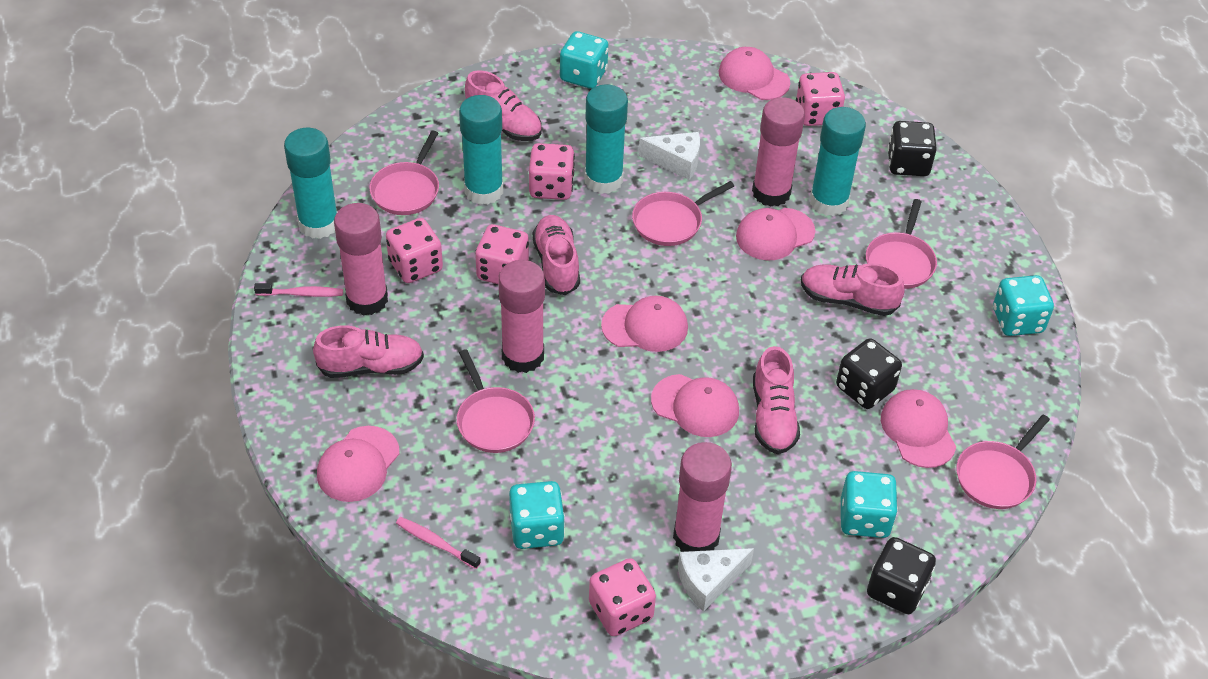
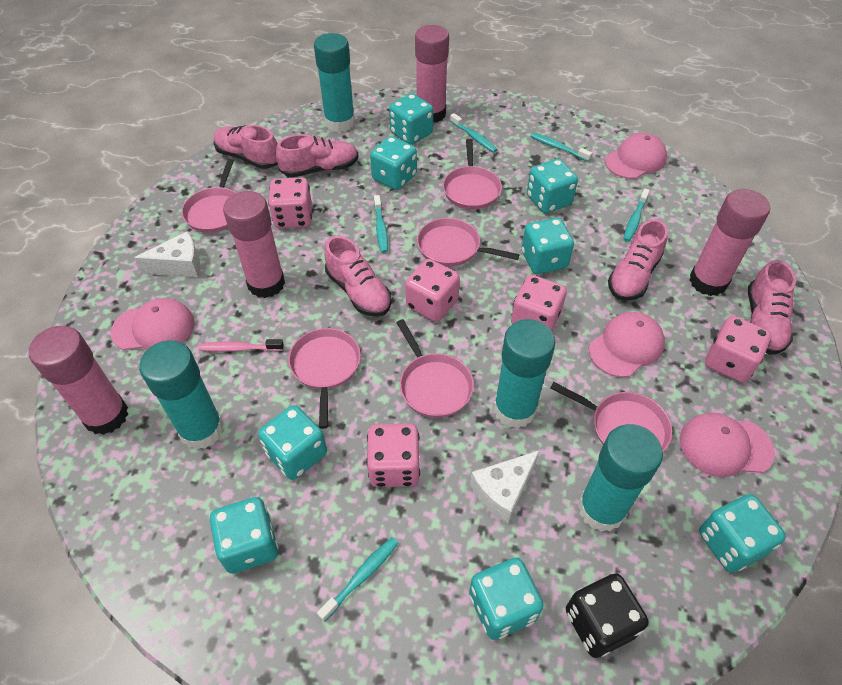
black dice: 3 -> 1
pink cap: 6 -> 4
pink pan: 5 -> 6
pink toothbrush: 2 -> 1
turquoise dice: 4 -> 8
turquoise toothbrush: 0 -> 5

